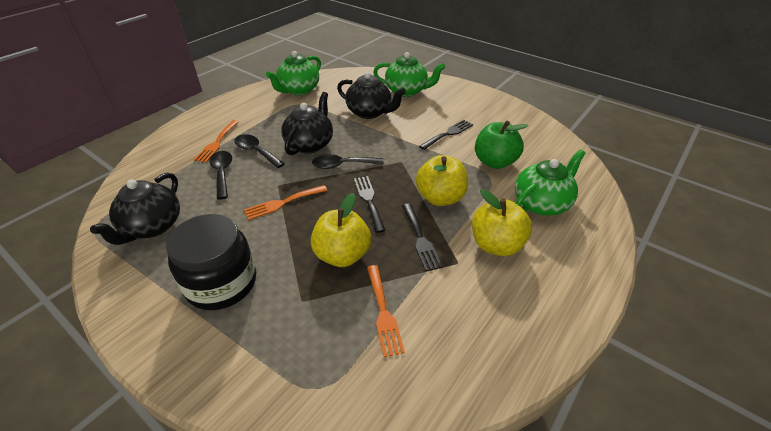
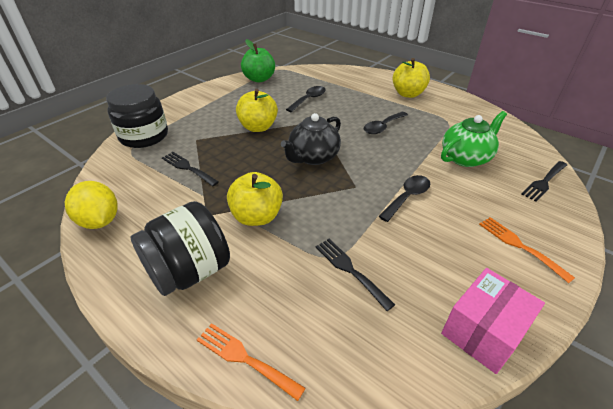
black jar: 1 -> 2
black teapot: 3 -> 1
green teapot: 3 -> 1
orange fork: 3 -> 2
pink box: 0 -> 1
yellow lemon: 0 -> 1

